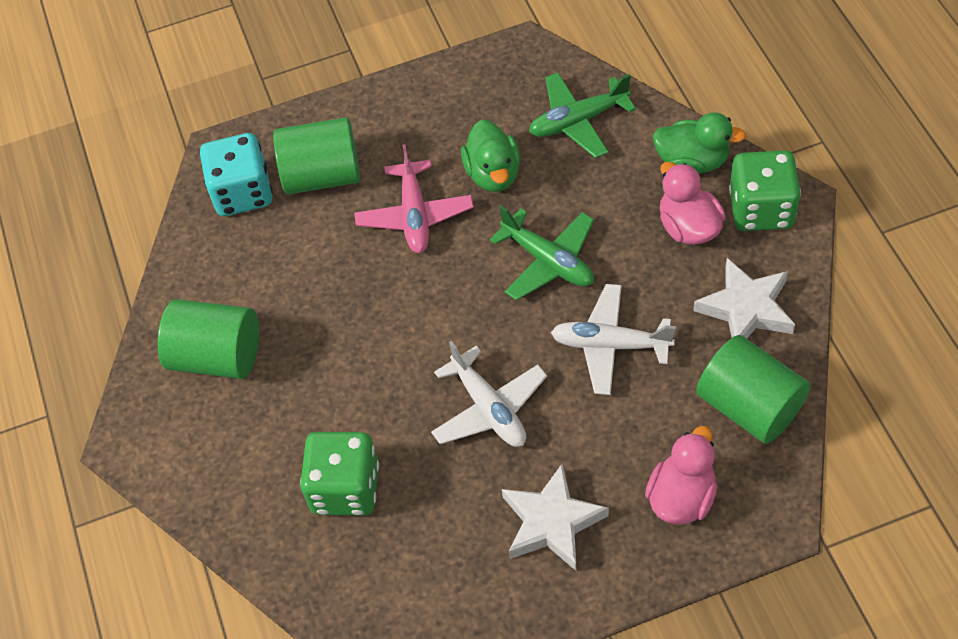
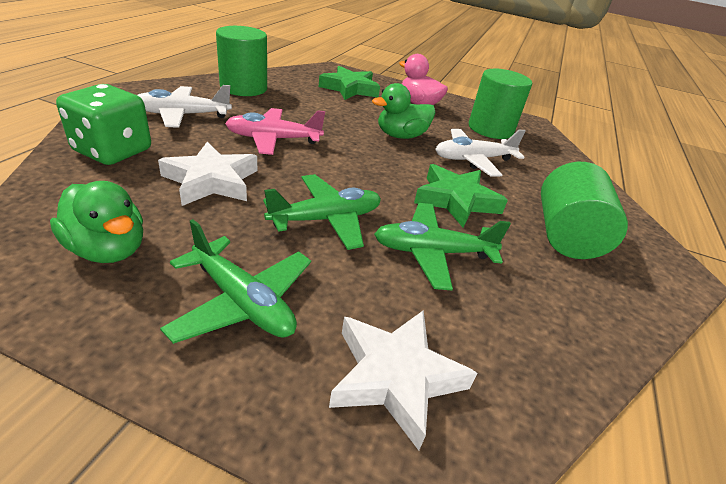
green dice: 2 -> 1
green plane: 2 -> 3
green star: 0 -> 2
pink duck: 2 -> 1
turquoise dice: 1 -> 0

